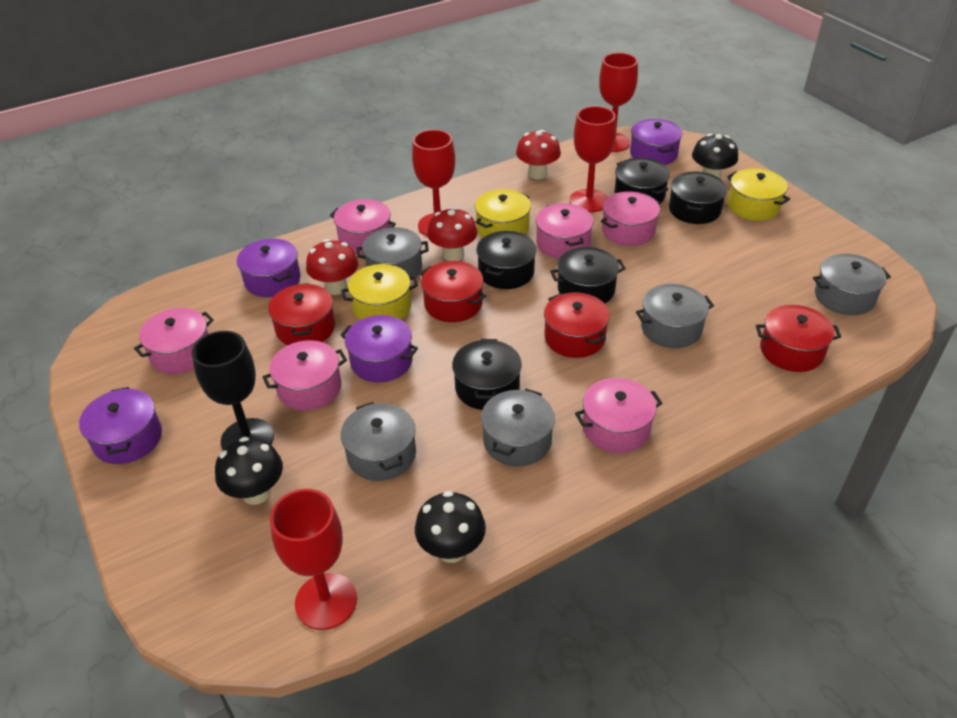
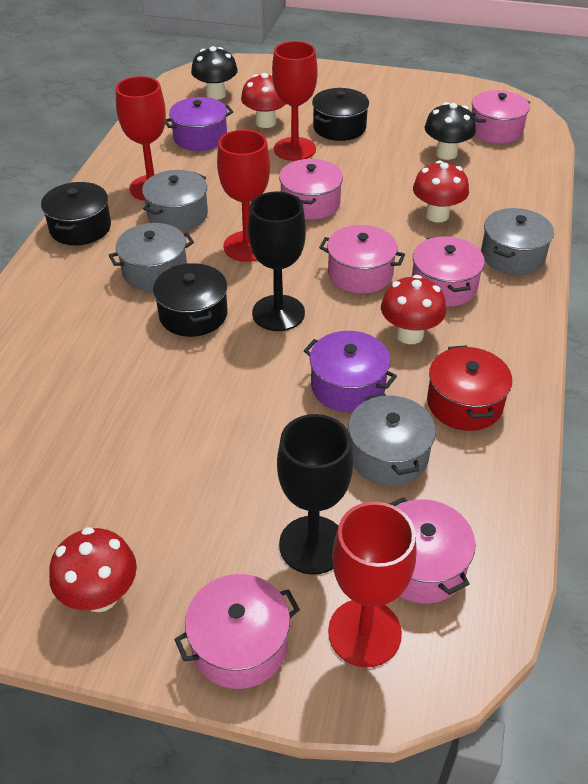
black goblet: 1 -> 2
black mushroom: 3 -> 2
black pot: 5 -> 3
grey pot: 5 -> 4
purple pot: 4 -> 2
red mushroom: 3 -> 4
red pot: 4 -> 1
yellow pot: 3 -> 0

